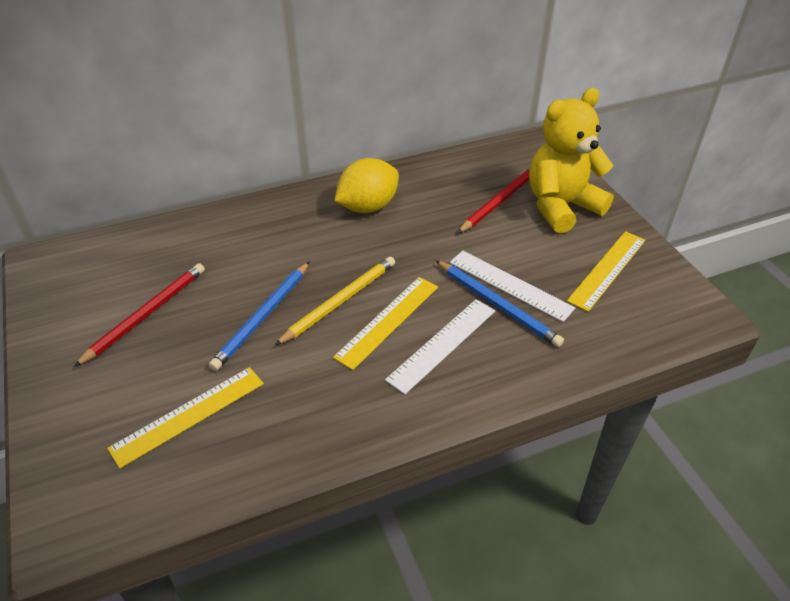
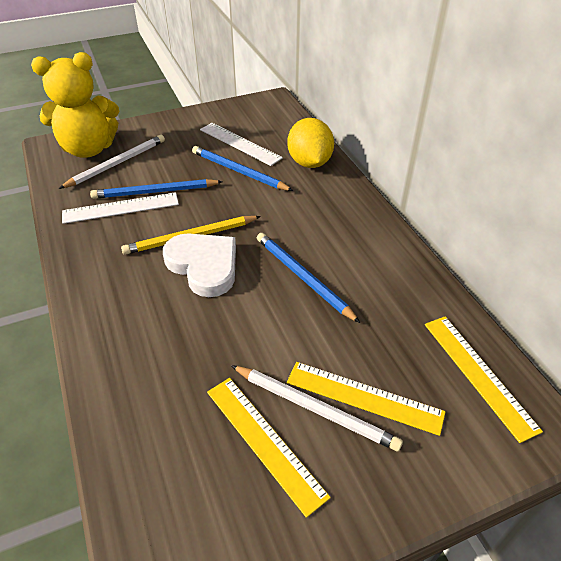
blue pencil: 2 -> 3
red pencil: 2 -> 0
white heart: 0 -> 1
white pencil: 0 -> 2

